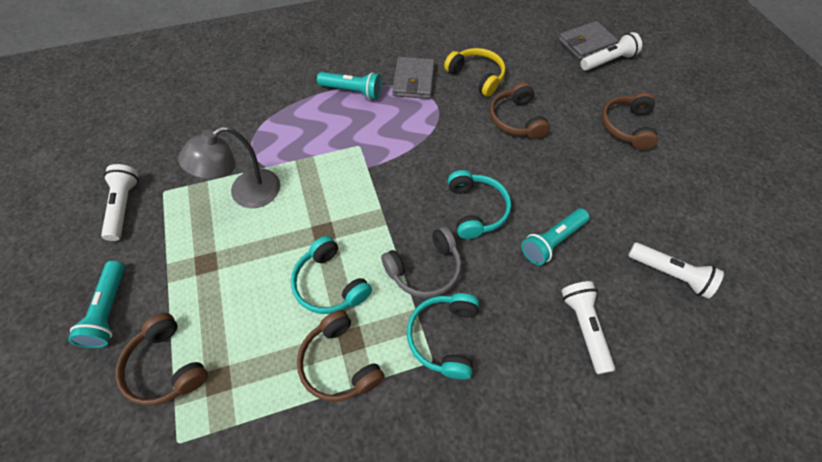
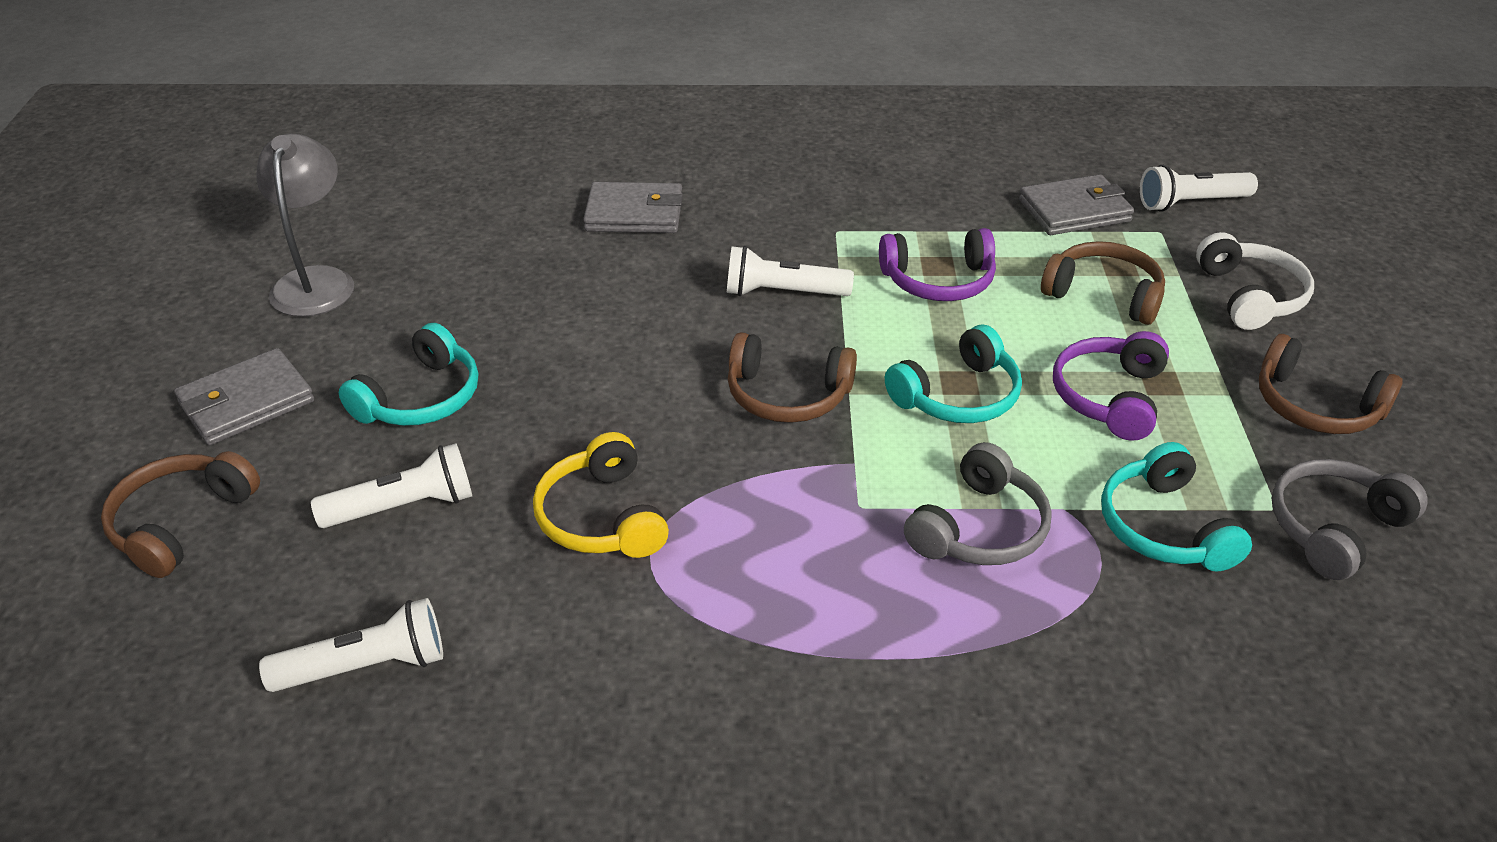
grey headphones: 1 -> 2
grey wallet: 2 -> 3
purple headphones: 0 -> 2
turquoise flashlight: 3 -> 0
white headphones: 0 -> 1

